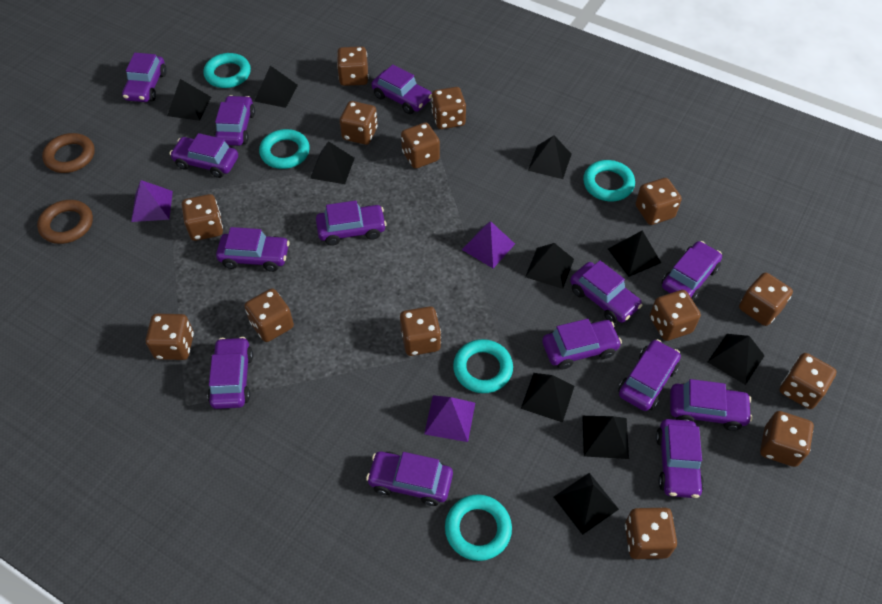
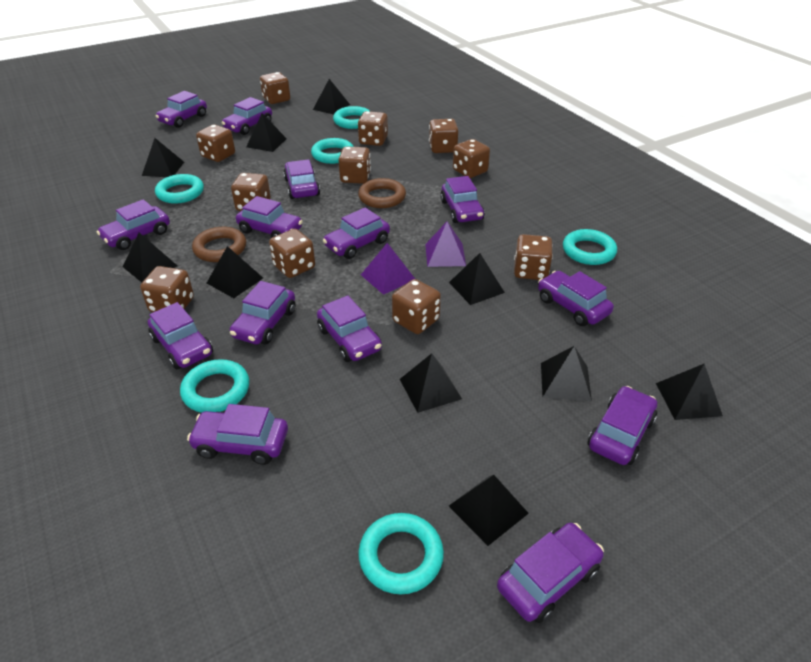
brown dice: 14 -> 11
purple pyramid: 3 -> 2
turquoise ring: 5 -> 6

